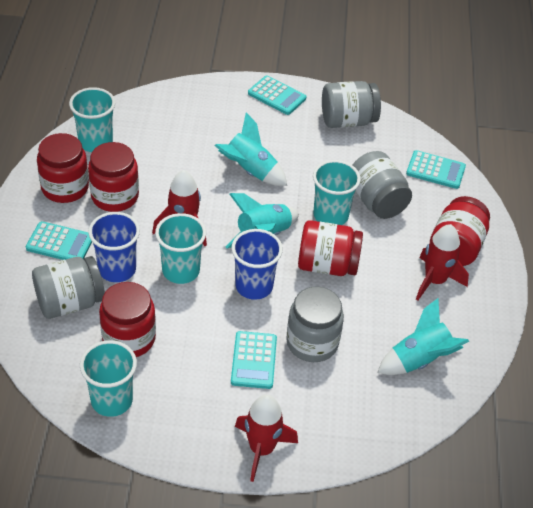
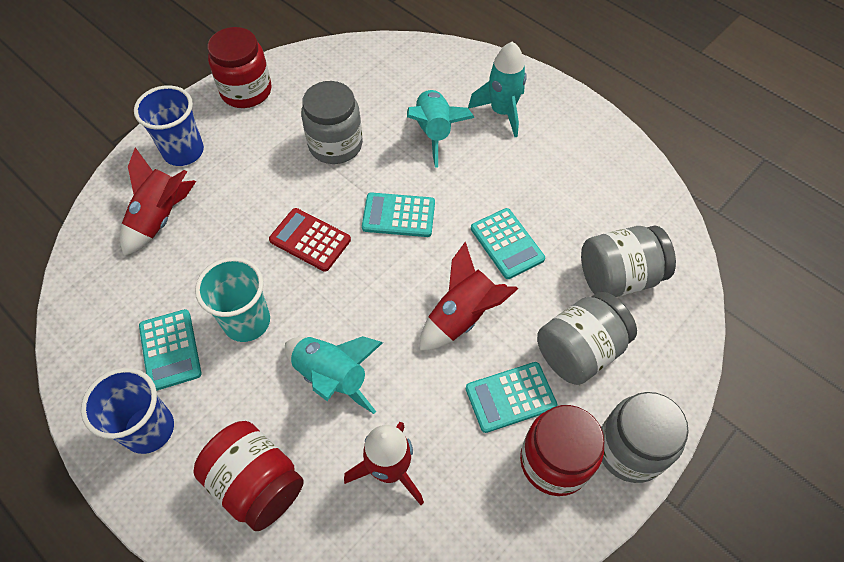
red calculator: 0 -> 1
red jar: 5 -> 3
turquoise cup: 4 -> 1

